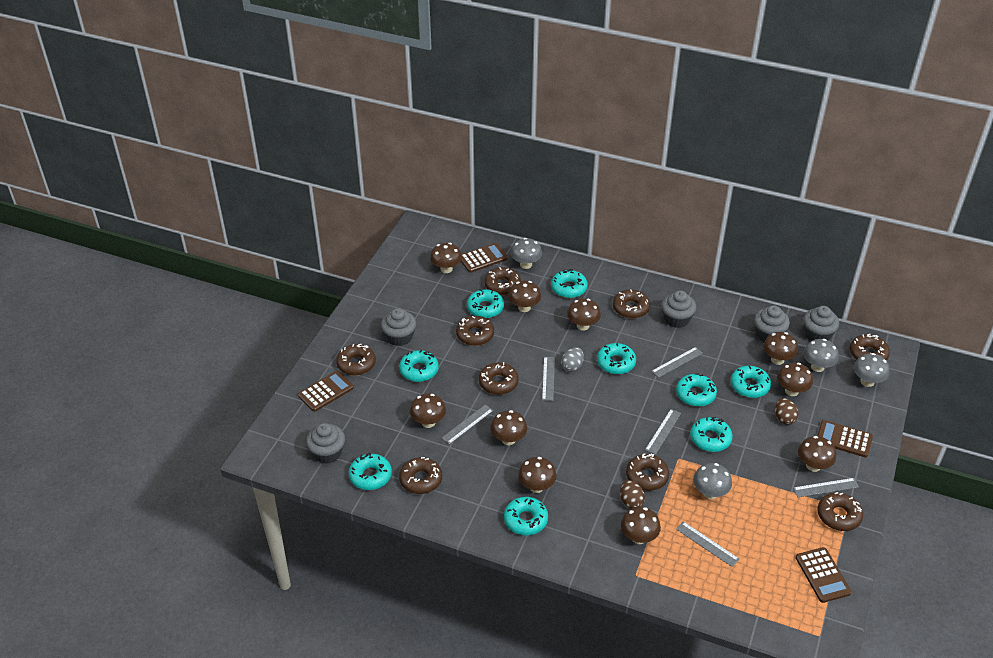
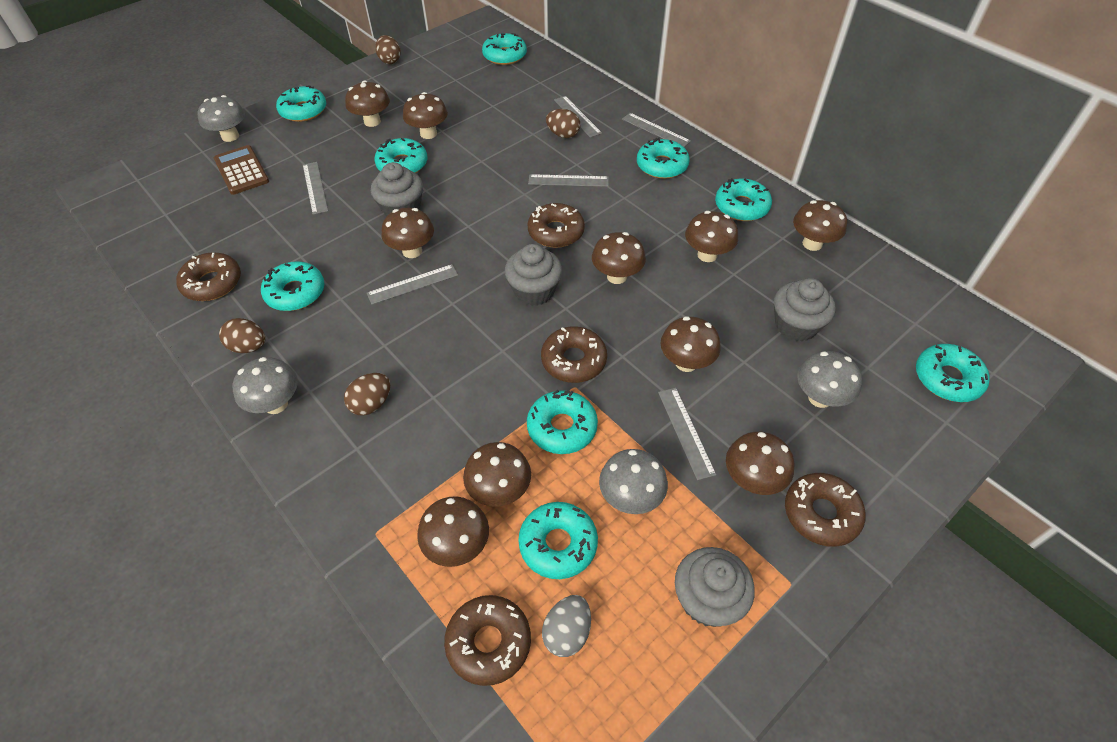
brown calculator: 4 -> 1
brown donut: 9 -> 5
brown egg: 2 -> 4
grey cupcake: 5 -> 4

